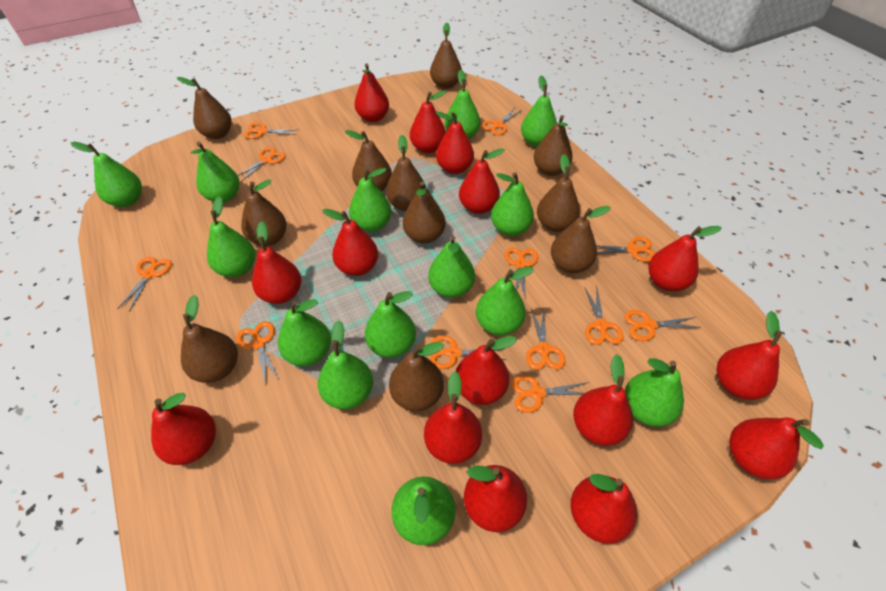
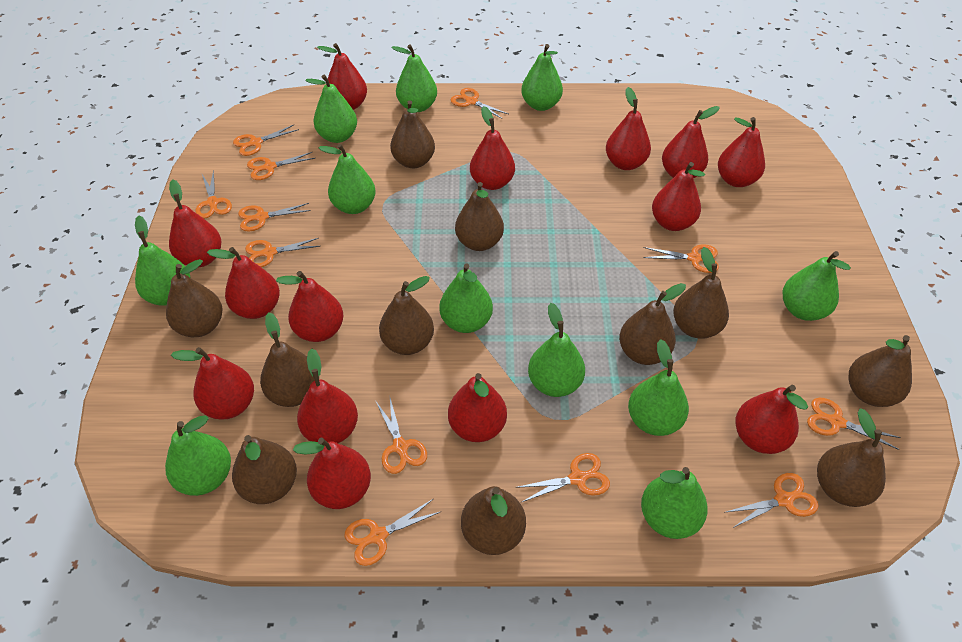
green pear: 14 -> 11
red pear: 15 -> 14

